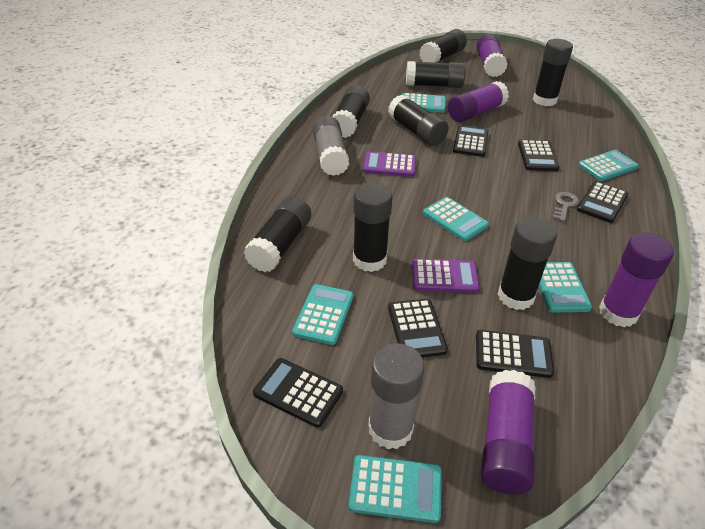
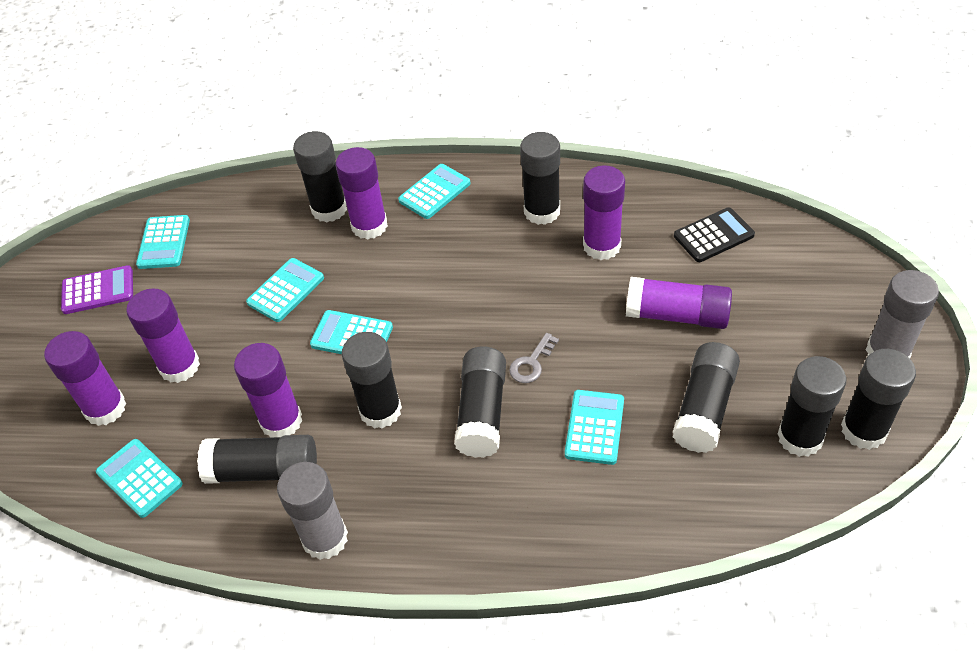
black calculator: 6 -> 1
purple calculator: 2 -> 1
purple glue stick: 4 -> 6

